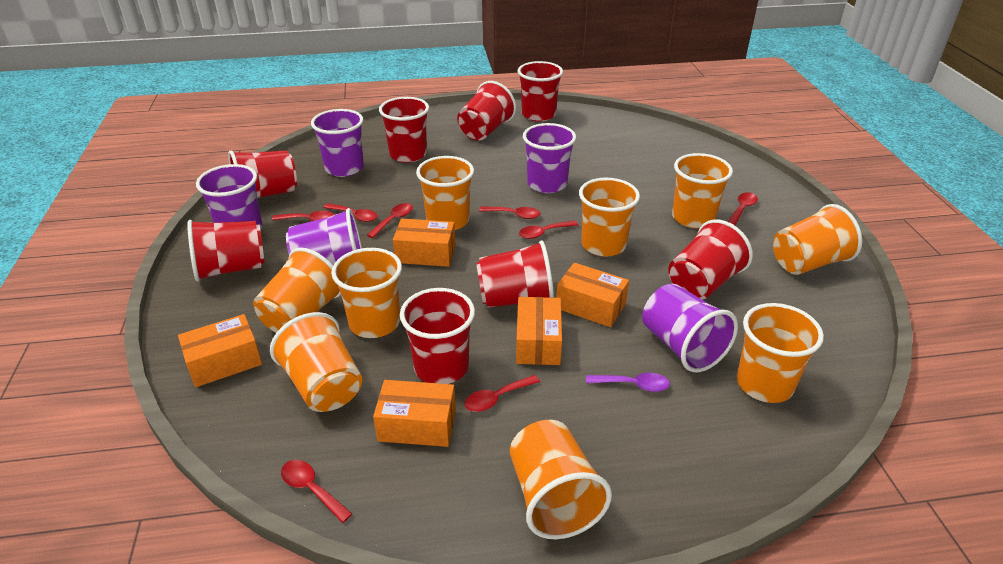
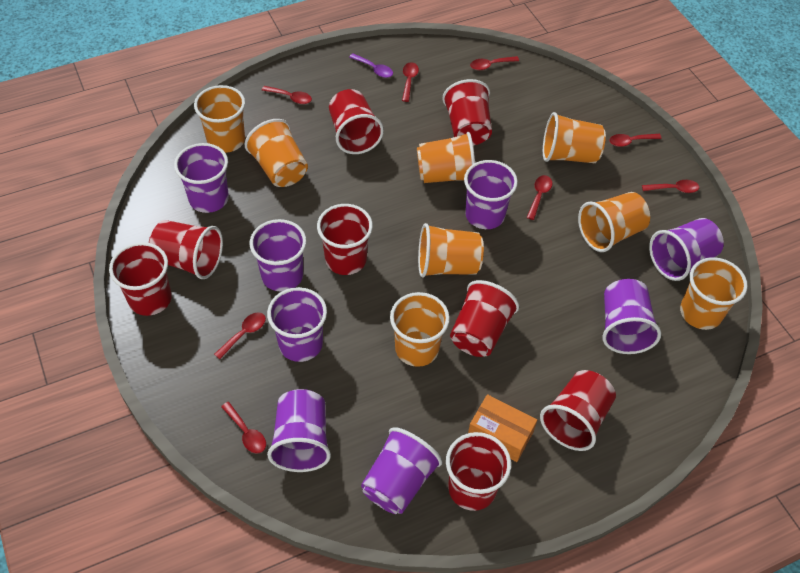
orange box: 5 -> 1
orange cup: 9 -> 8
purple cup: 5 -> 8

